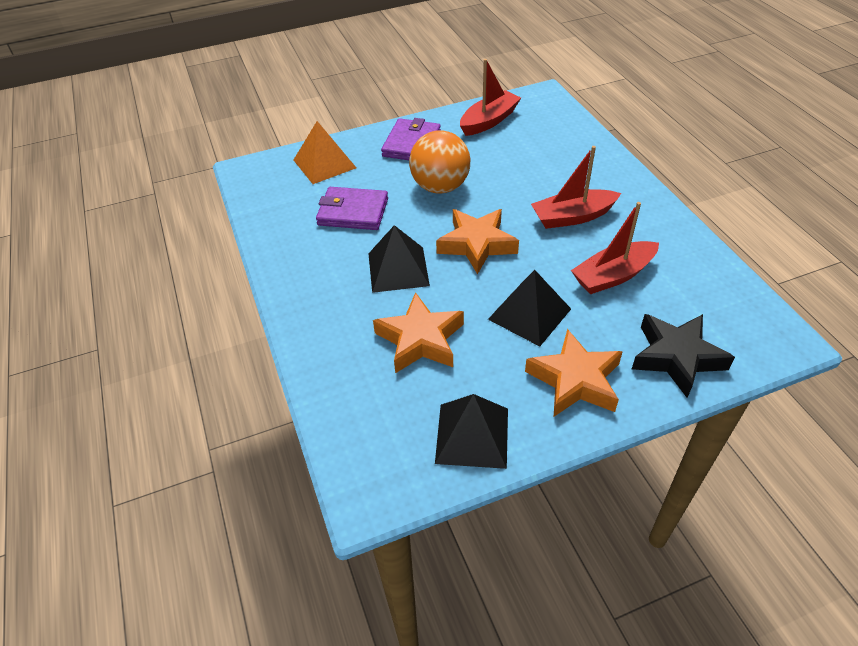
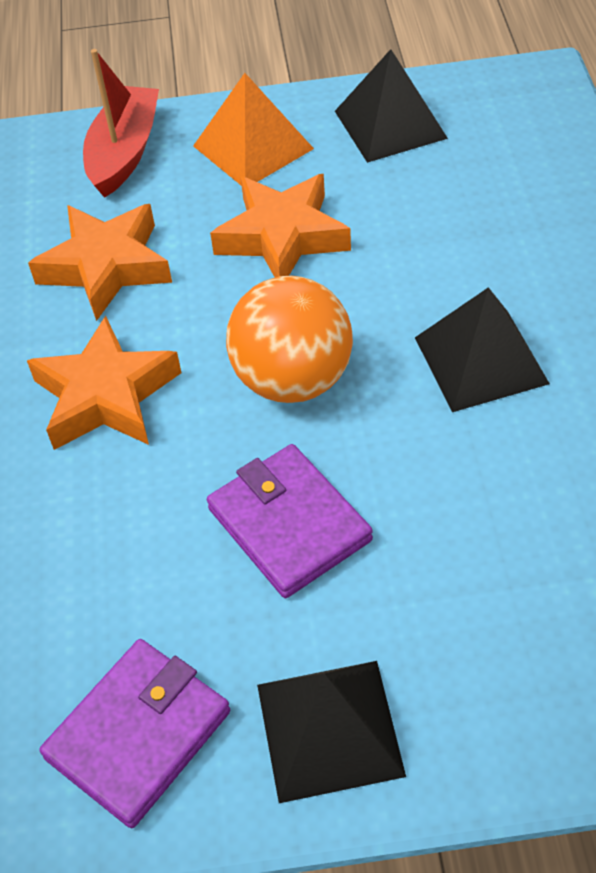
black star: 1 -> 0
red boat: 3 -> 1

